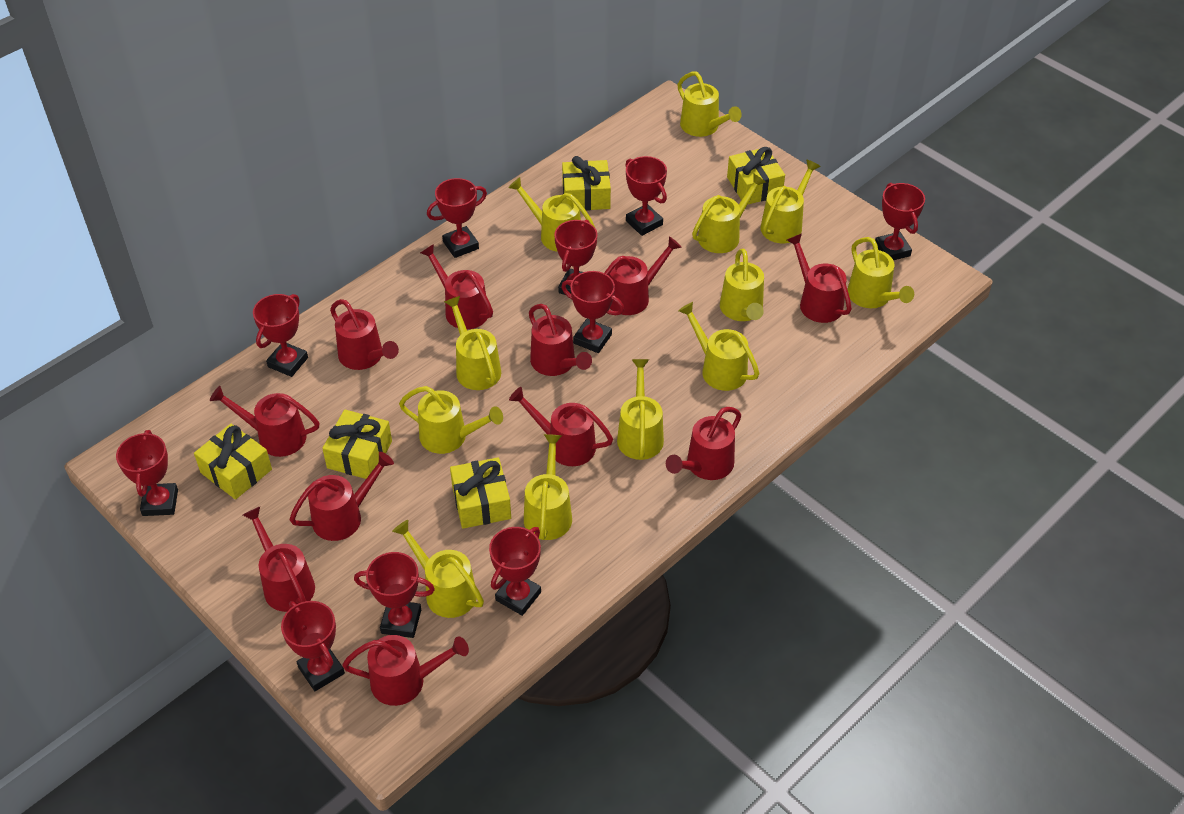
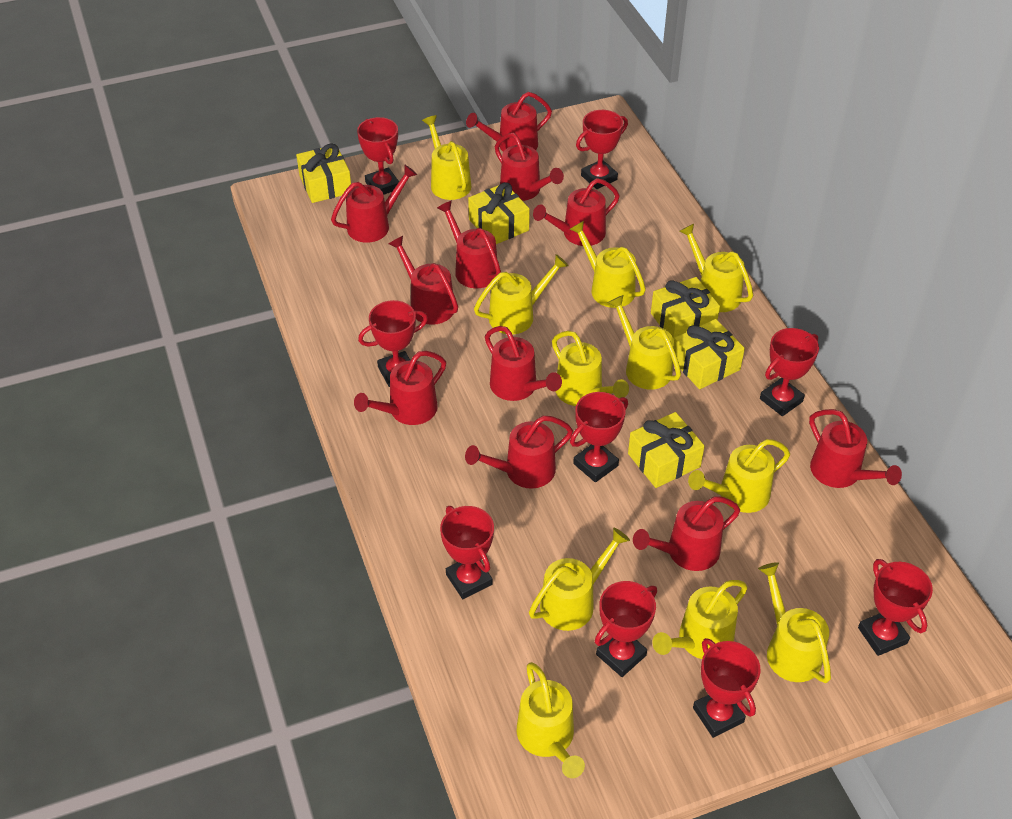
red trophy: 10 -> 9
yellow watering can: 12 -> 11

